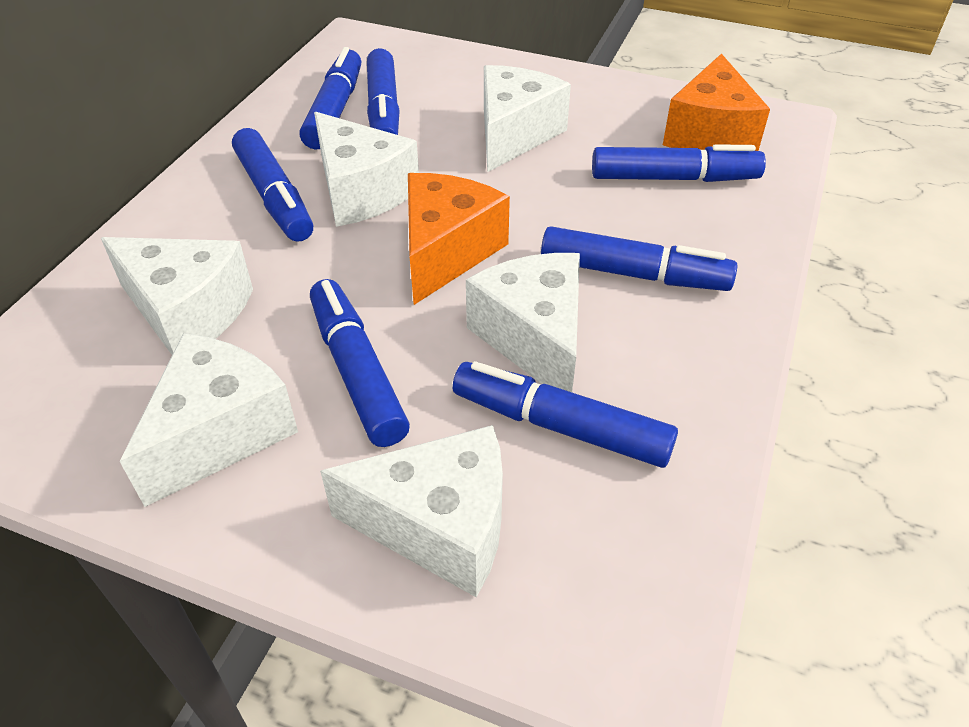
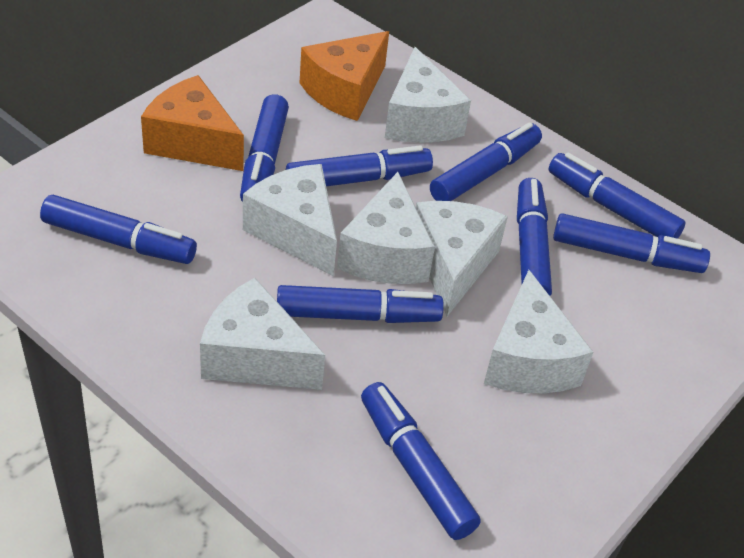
blue marker: 7 -> 9

